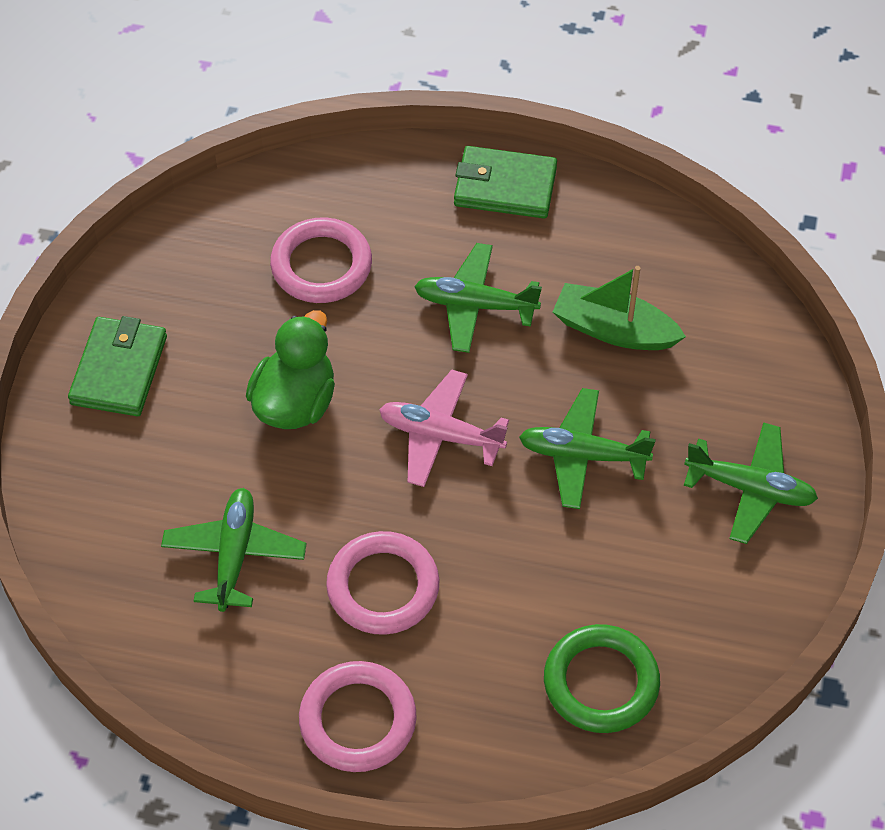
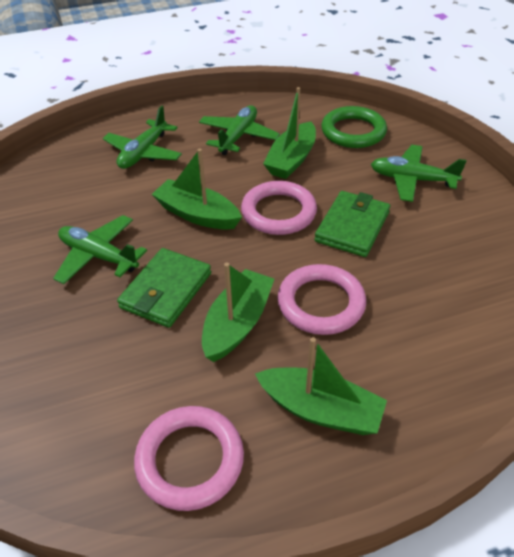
green boat: 1 -> 4
green duck: 1 -> 0
pink plane: 1 -> 0

